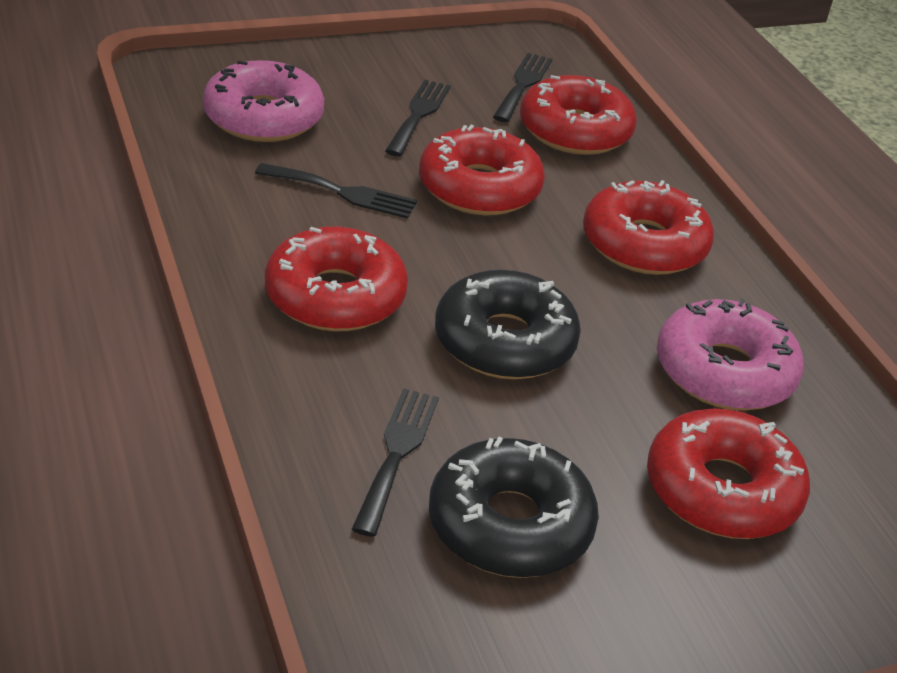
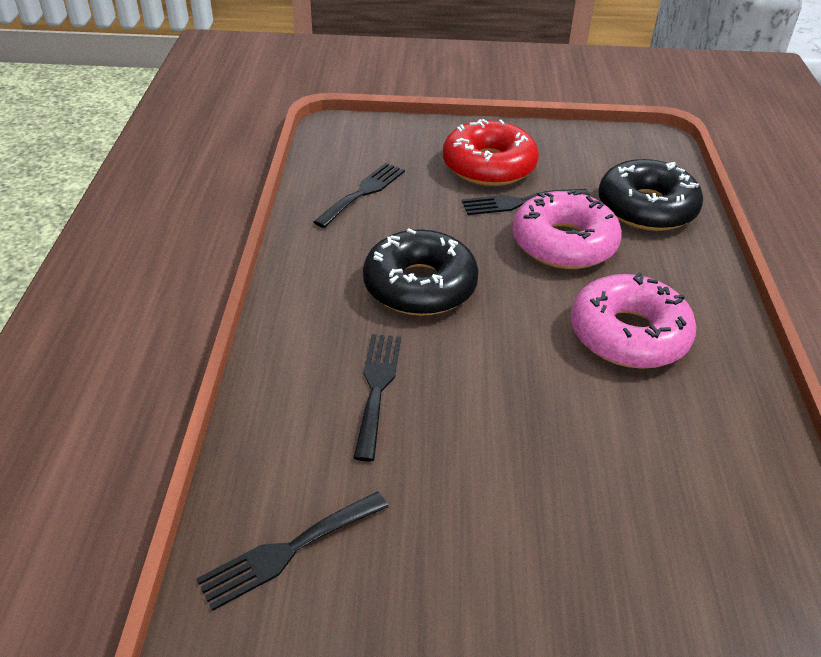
red donut: 5 -> 1

